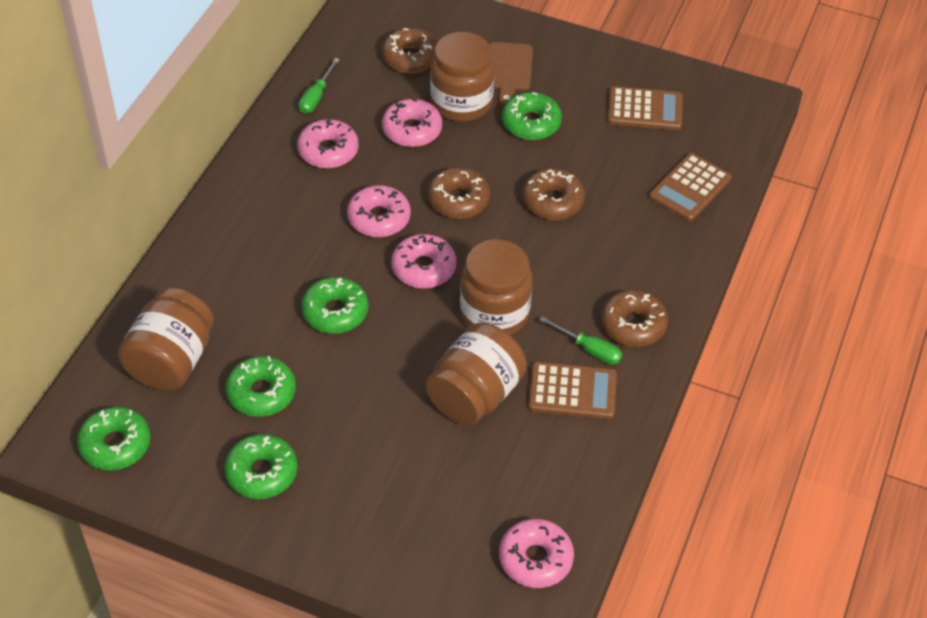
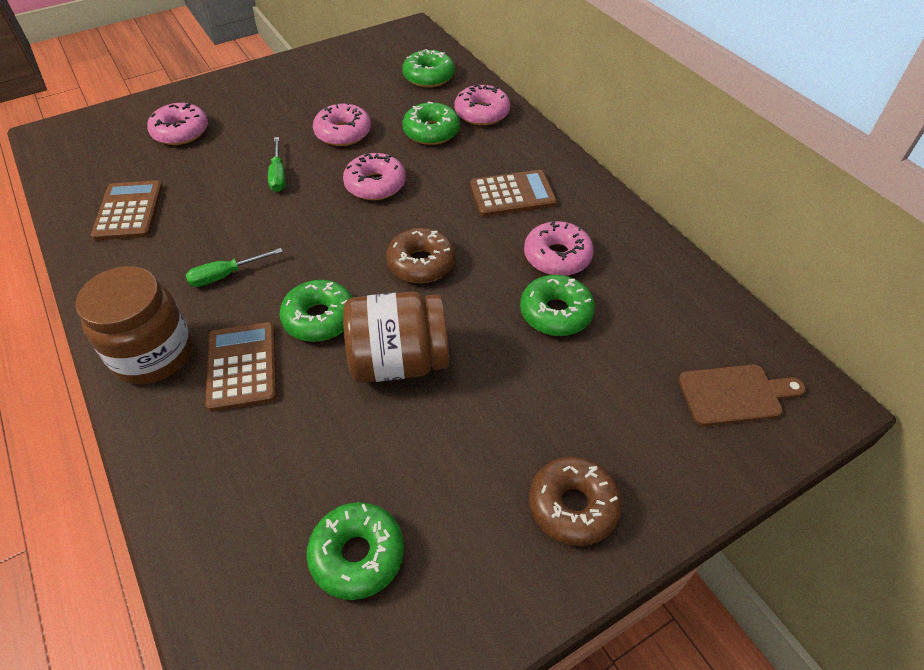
brown donut: 4 -> 2
brown jar: 4 -> 2

